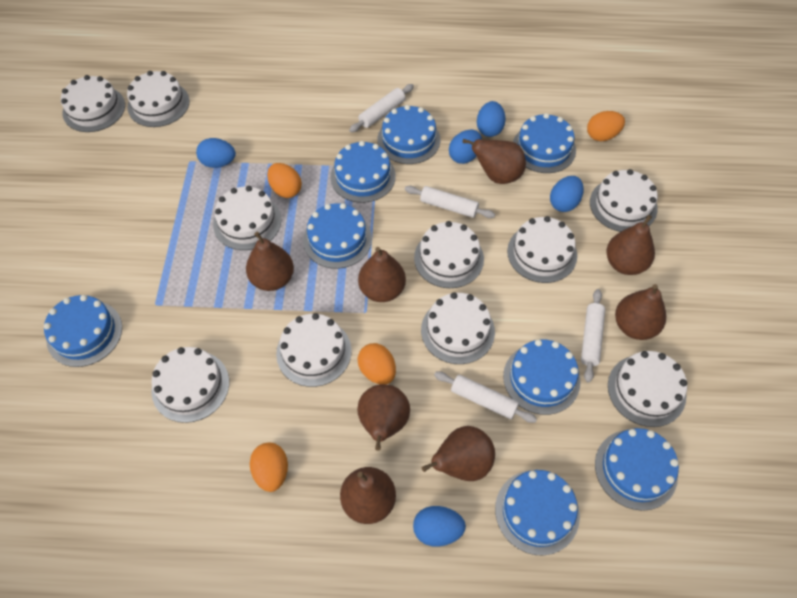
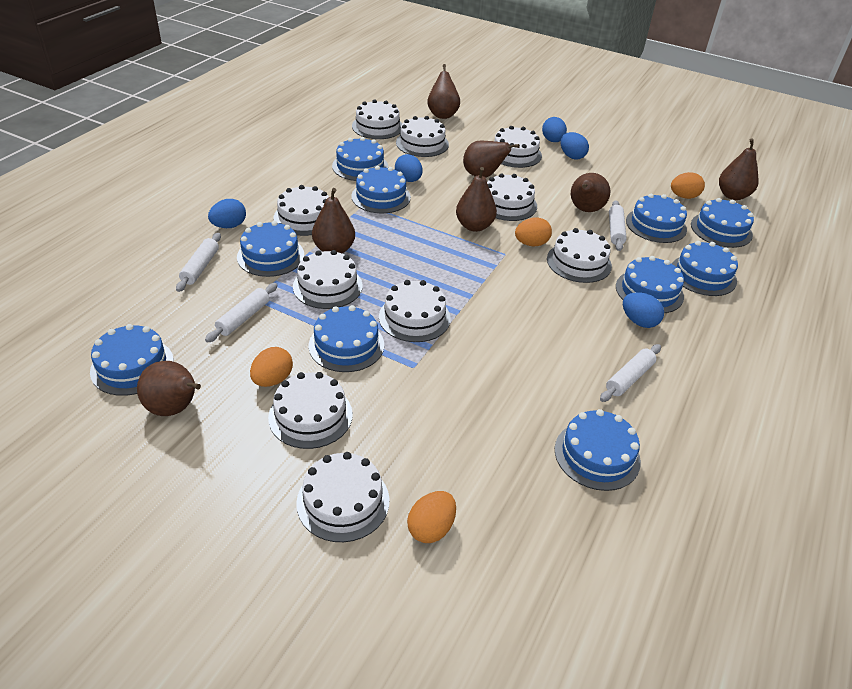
blue cake: 8 -> 10
brown pear: 8 -> 7

